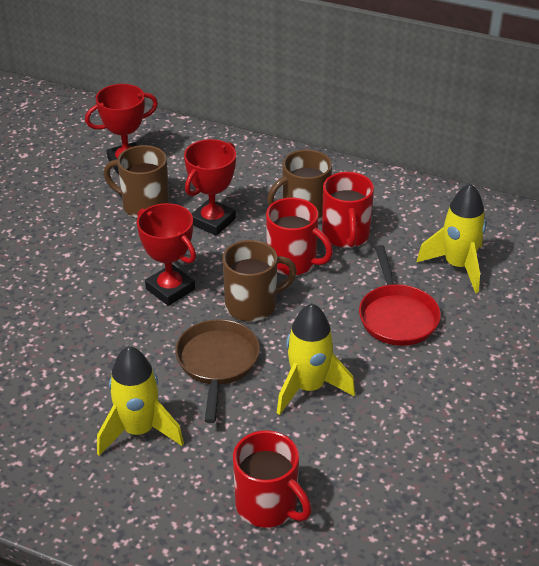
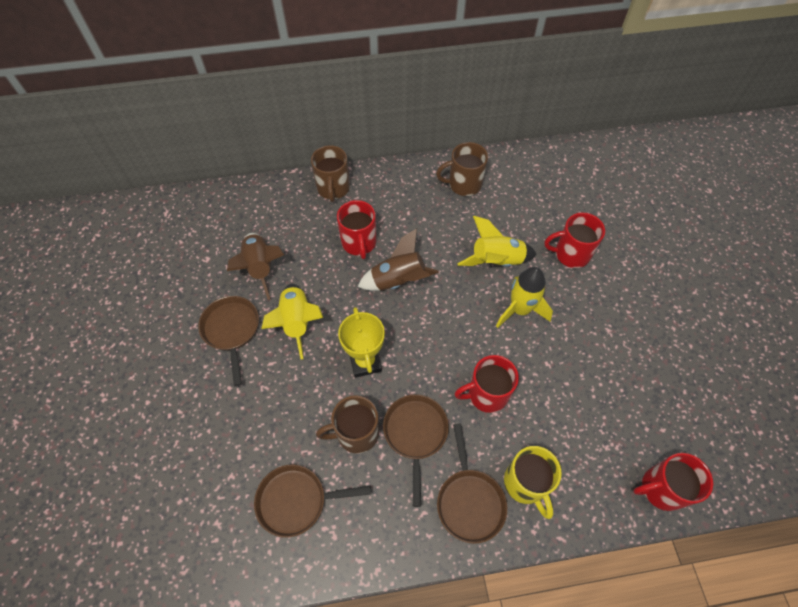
brown pan: 1 -> 4
brown rocket: 0 -> 2
red mug: 3 -> 4
red pan: 1 -> 0
red trophy: 3 -> 0
yellow mug: 0 -> 1
yellow trophy: 0 -> 1

